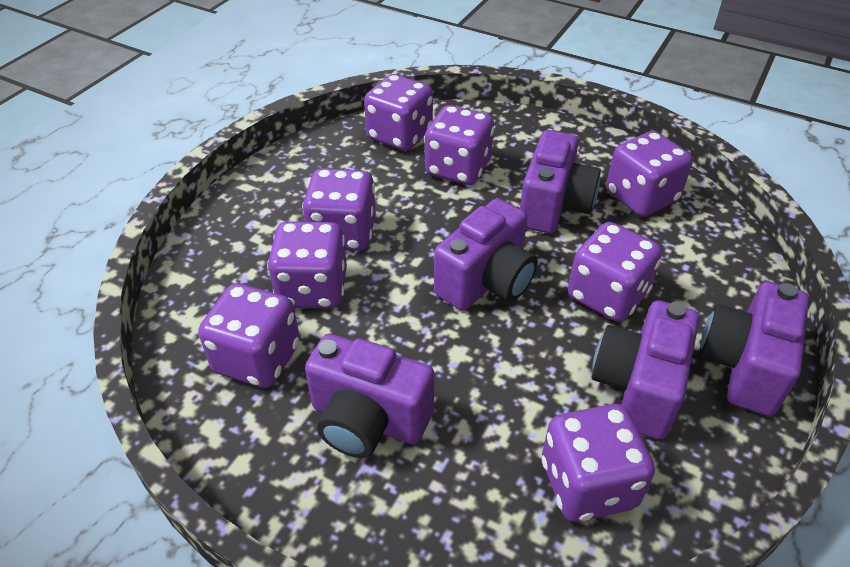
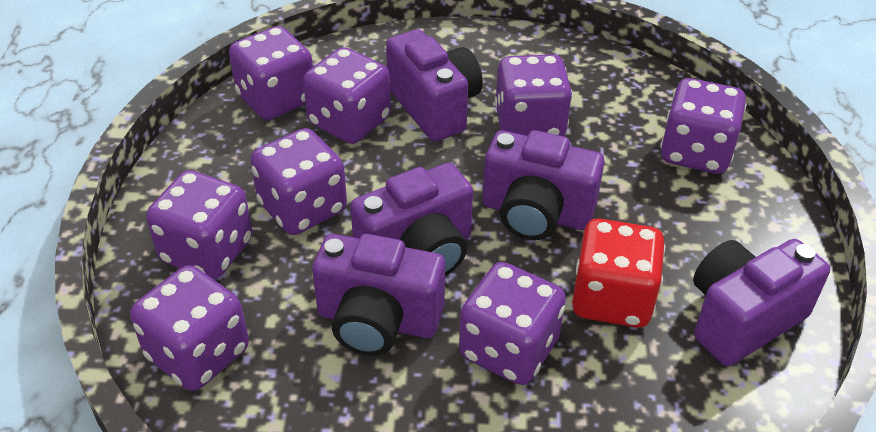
red dice: 0 -> 1

